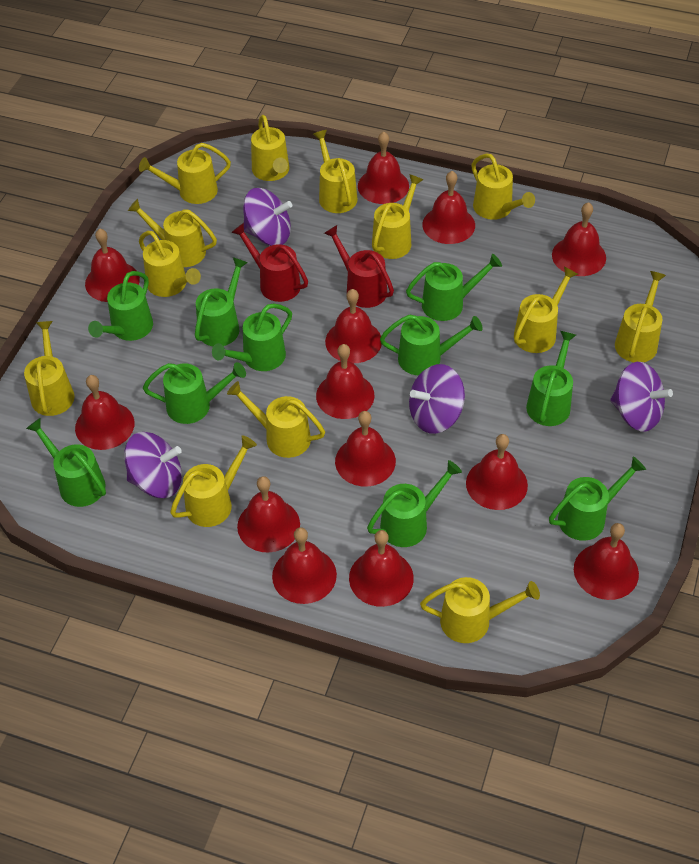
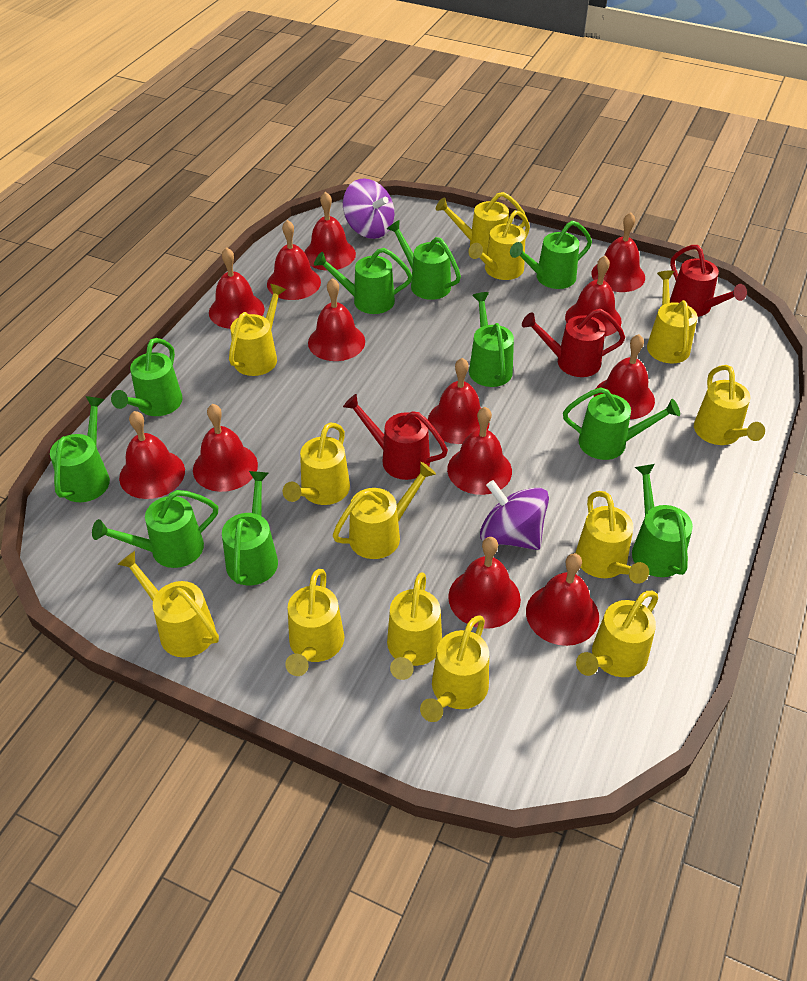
purple spinning top: 4 -> 2
red watering can: 2 -> 3

